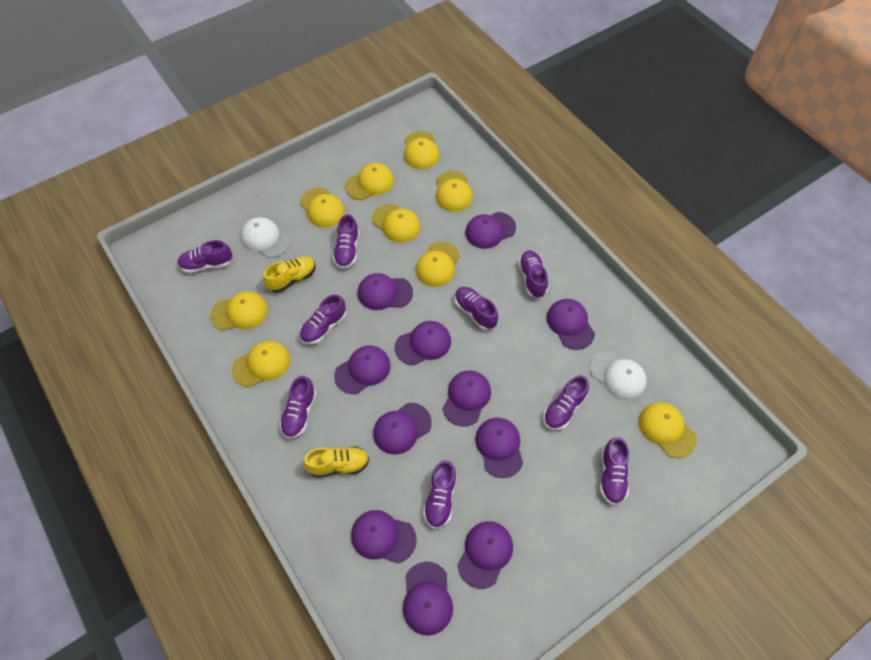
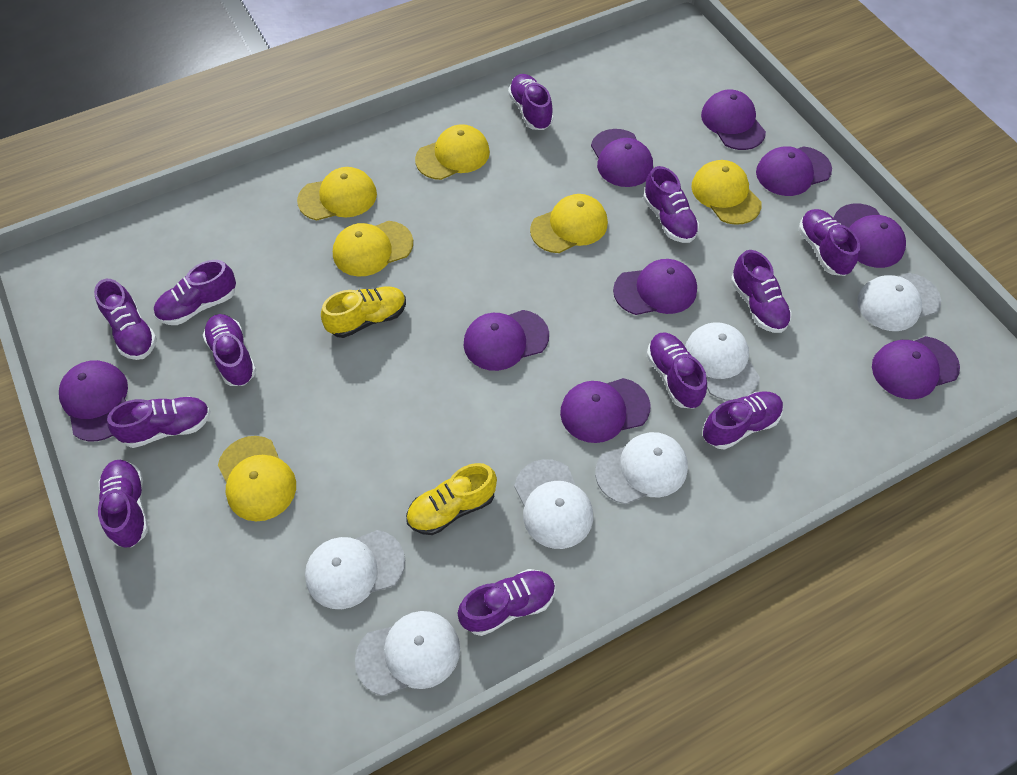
purple cap: 11 -> 9
purple shoe: 9 -> 12
white cap: 2 -> 6
yellow cap: 9 -> 6

